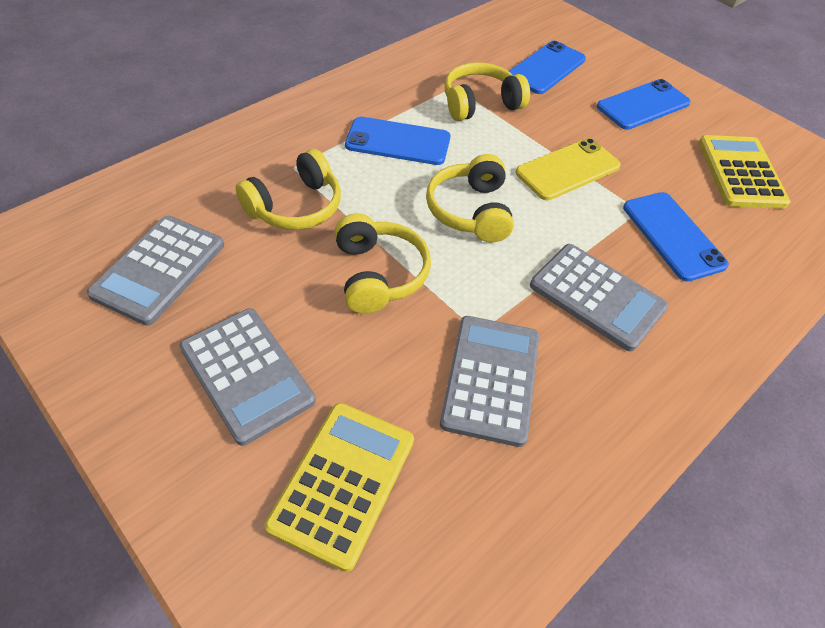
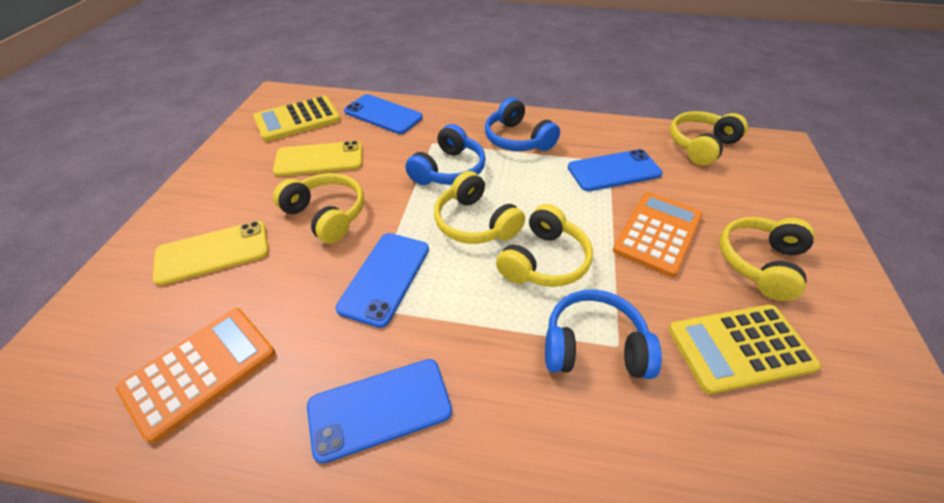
blue headphones: 0 -> 3
grey calculator: 4 -> 0
orange calculator: 0 -> 2
yellow headphones: 4 -> 5
yellow phone: 1 -> 2

